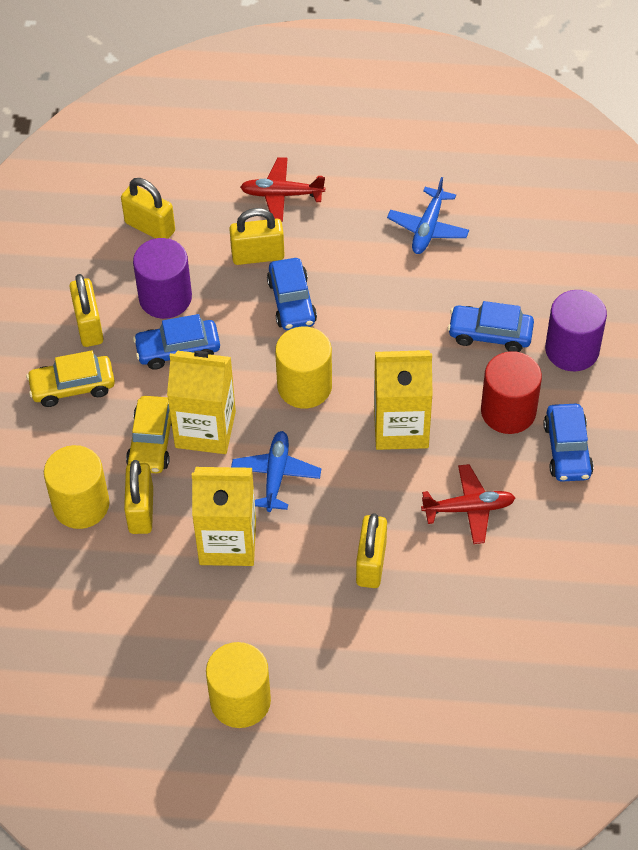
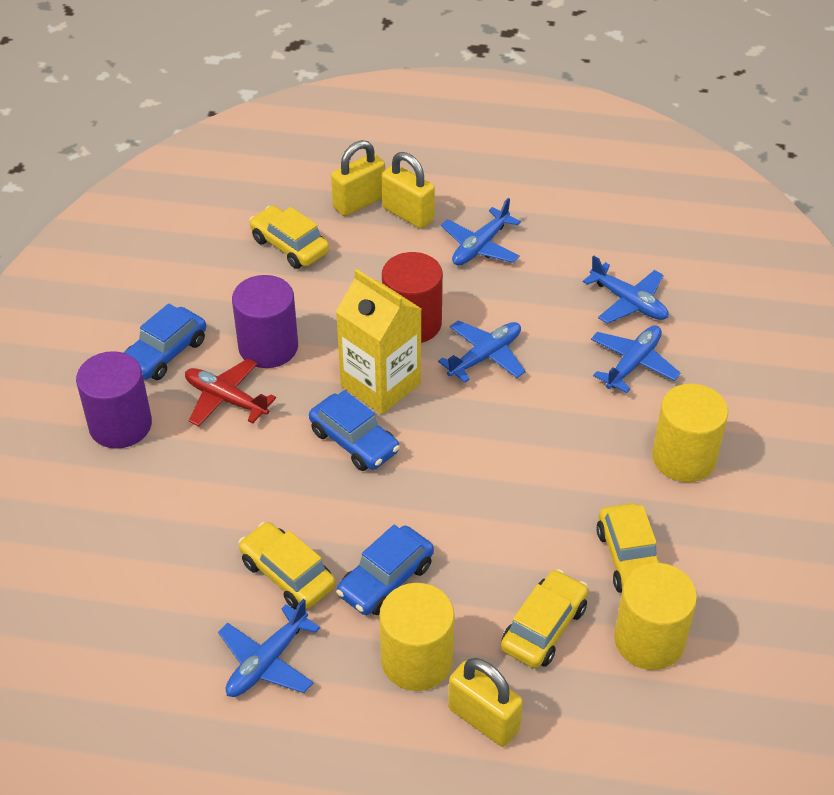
blue car: 4 -> 3
blue plane: 2 -> 5
red plane: 2 -> 1
yellow car: 2 -> 4
yellow carton: 3 -> 1
yellow padlock: 5 -> 3

